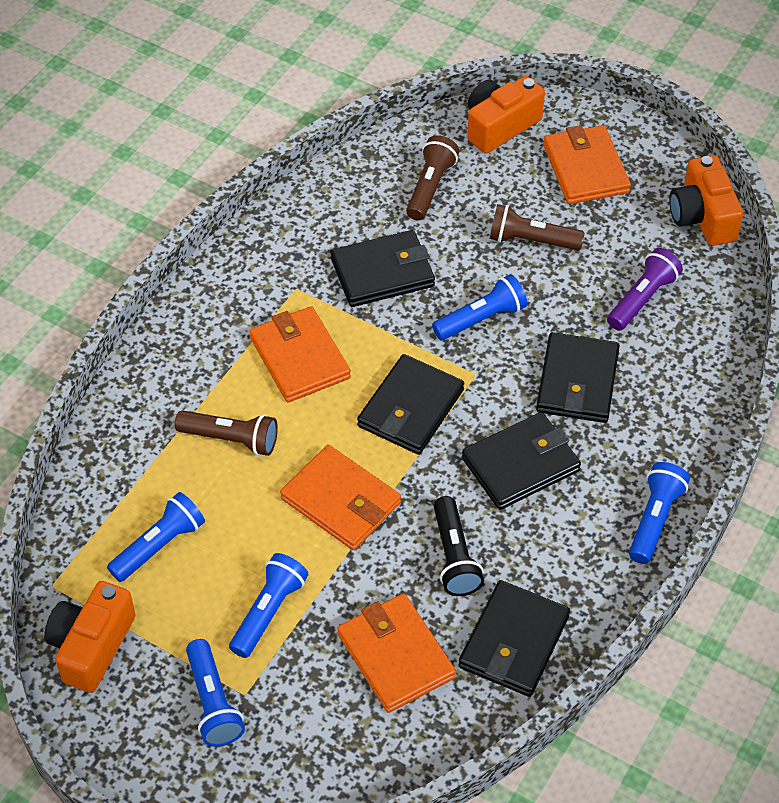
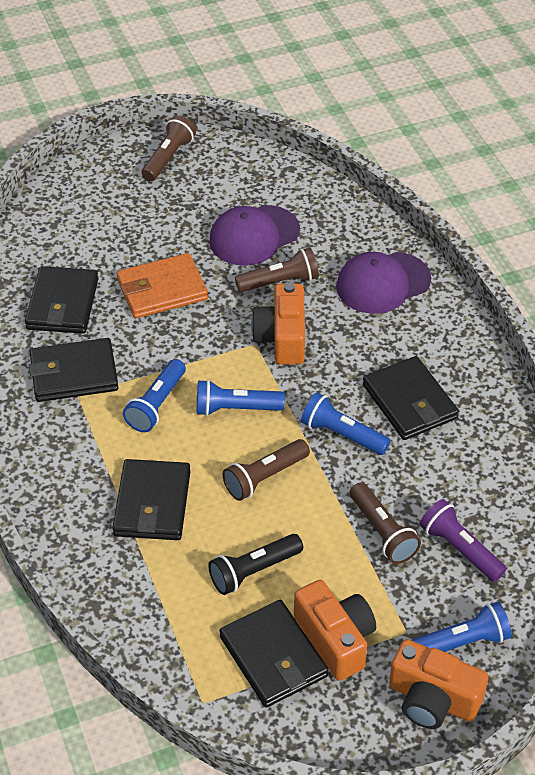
blue flashlight: 5 -> 4
brown flashlight: 3 -> 4
orange wallet: 4 -> 1
purple cap: 0 -> 2

